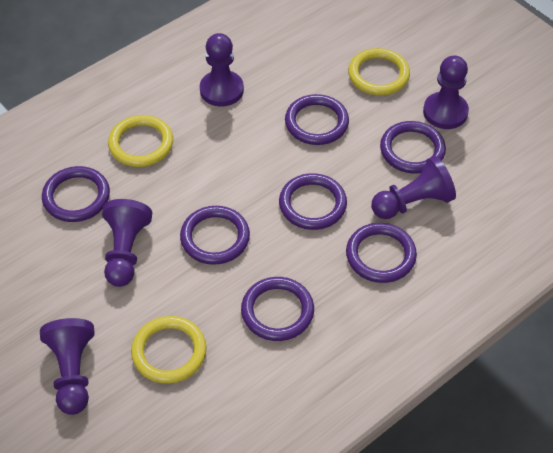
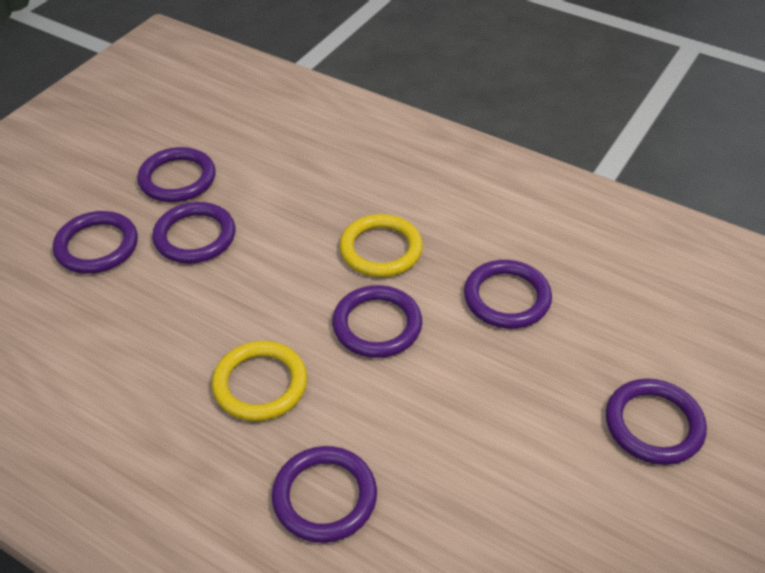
purple pawn: 5 -> 0
yellow ring: 3 -> 2

